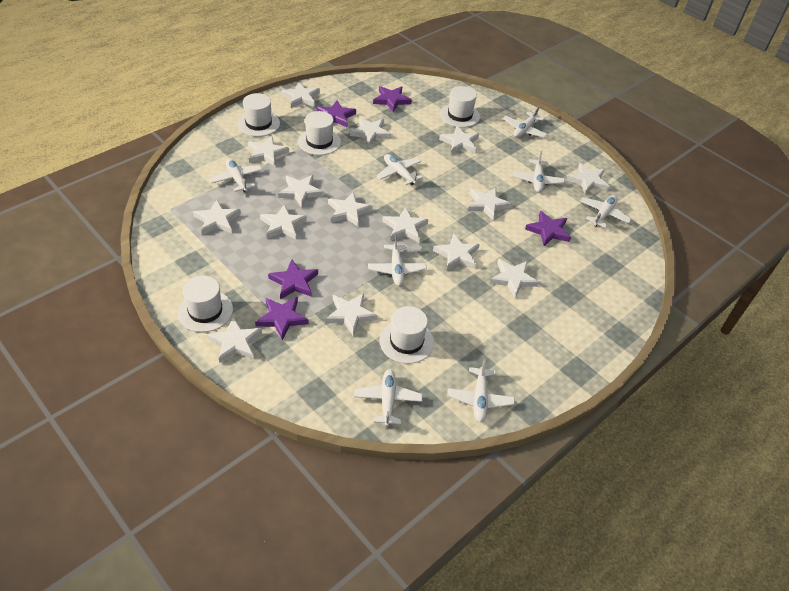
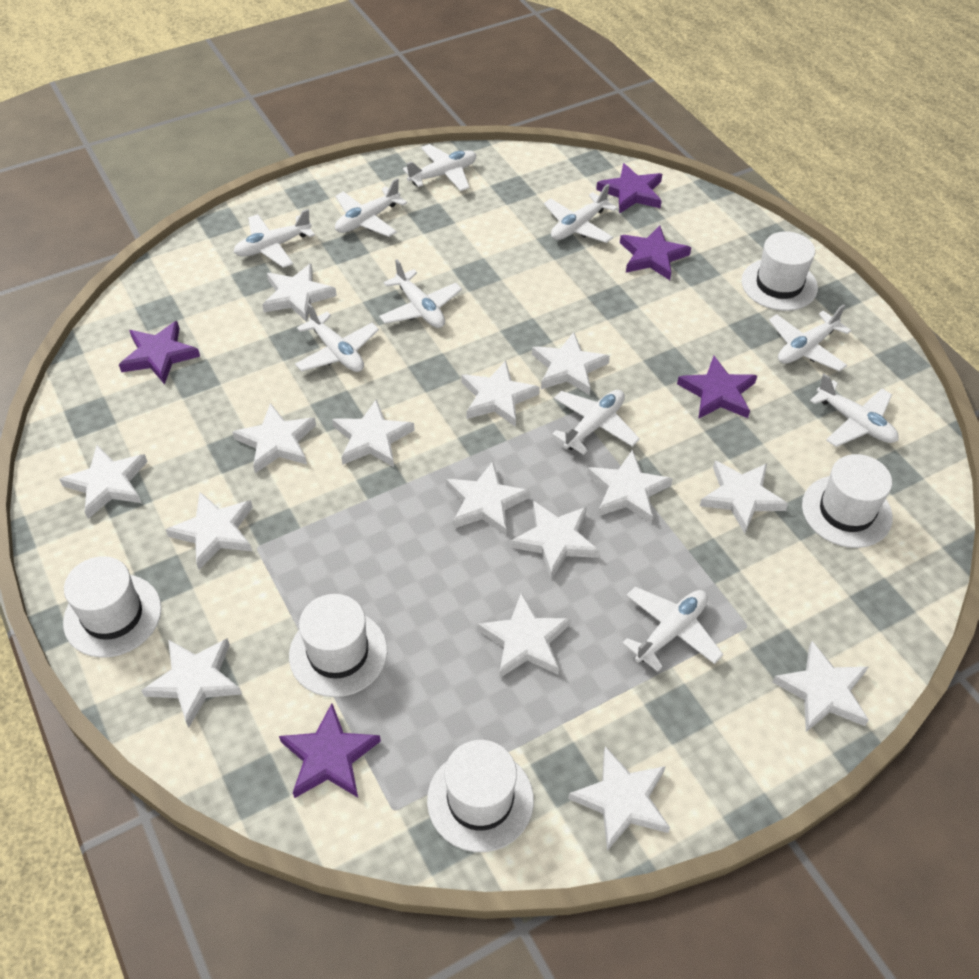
white plane: 8 -> 10

